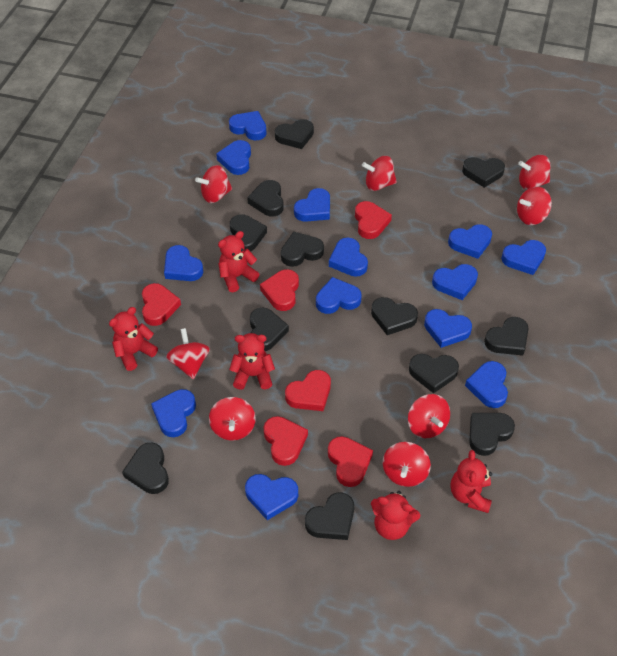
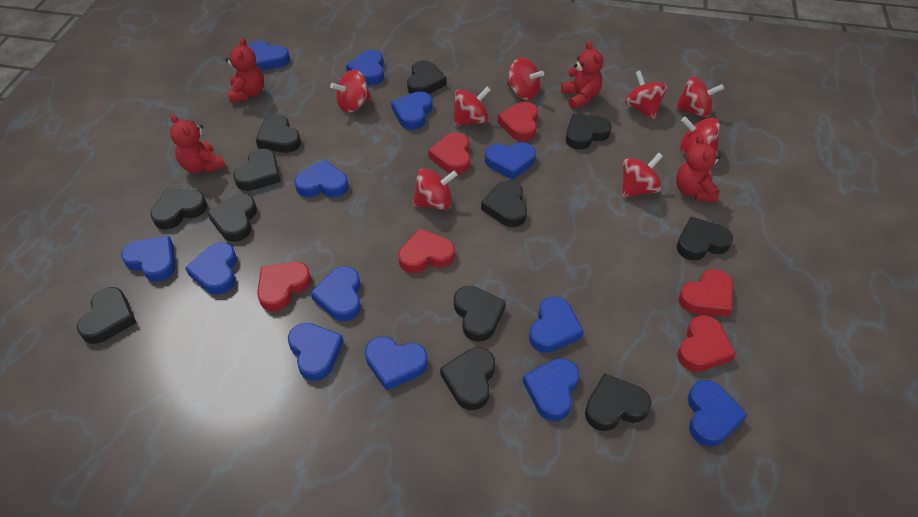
red teddy bear: 5 -> 4

